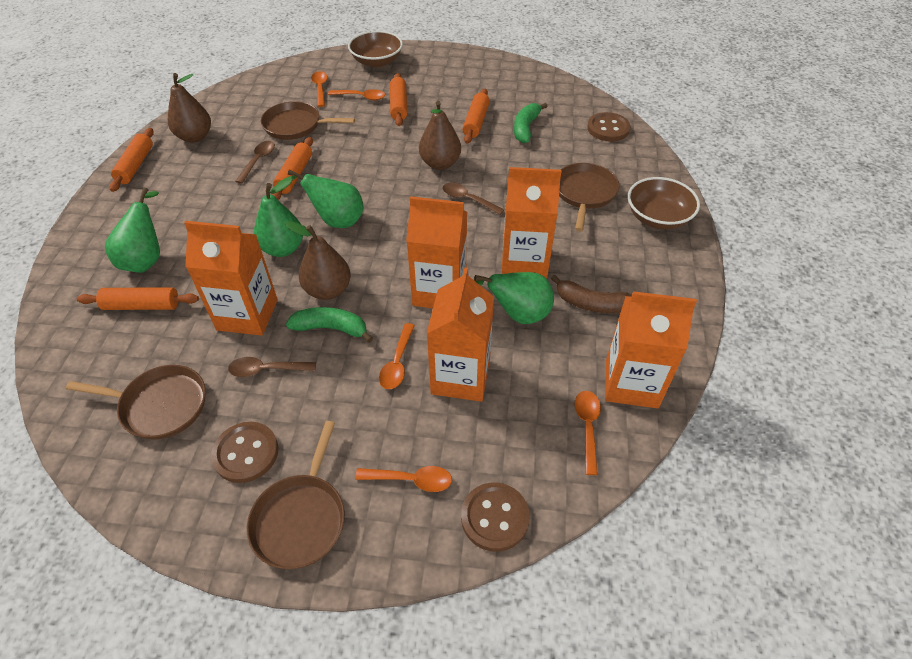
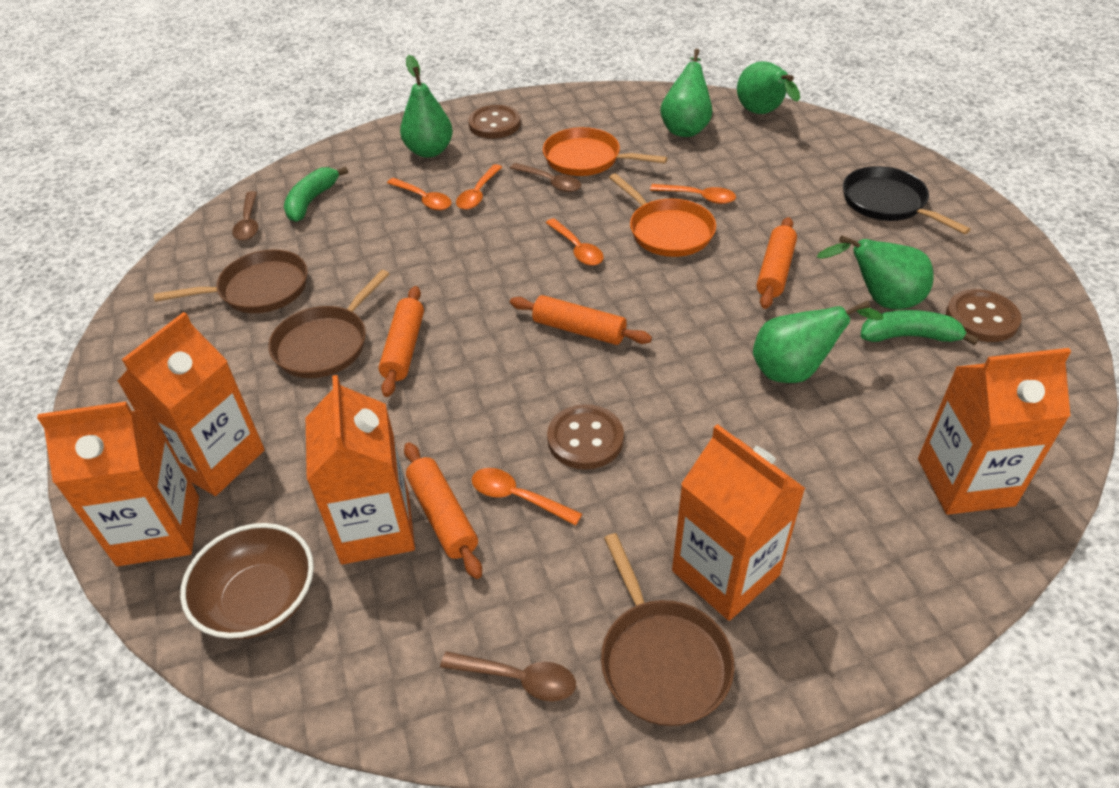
black pan: 0 -> 1
brown banana: 1 -> 0
brown bowl: 2 -> 1
brown pan: 4 -> 3
brown pear: 3 -> 0
green pear: 4 -> 5
orange pan: 0 -> 2
orange rolling pin: 5 -> 4

